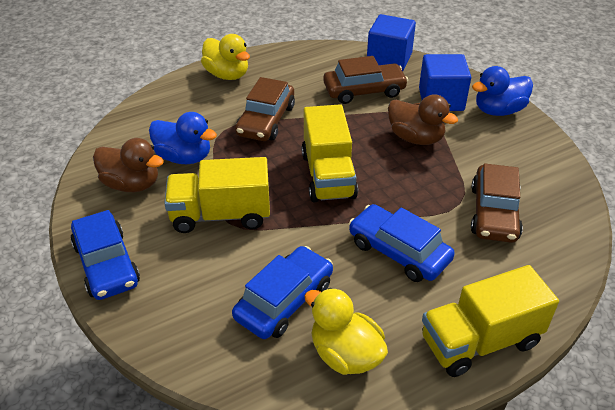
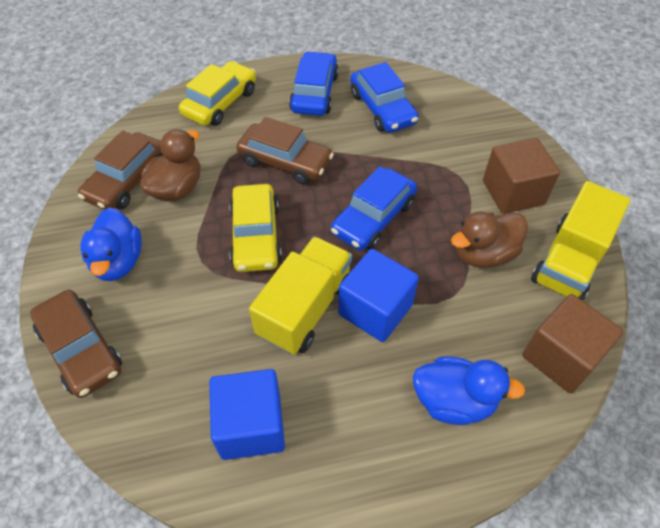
brown cube: 0 -> 2
yellow car: 0 -> 2
yellow duck: 2 -> 0
yellow truck: 3 -> 2

